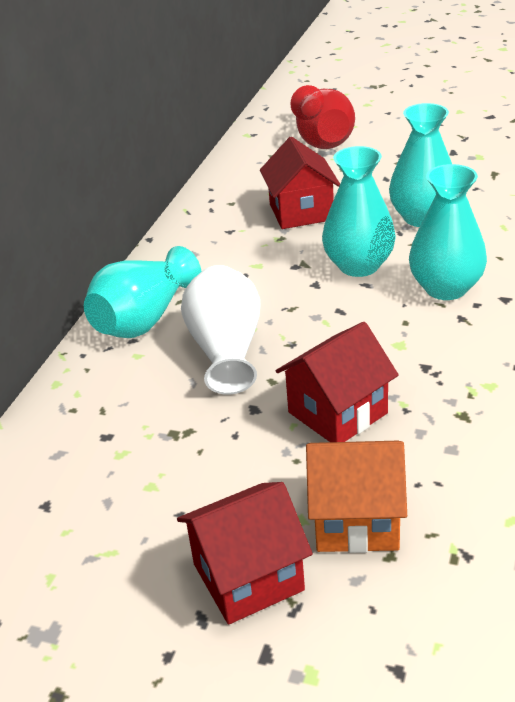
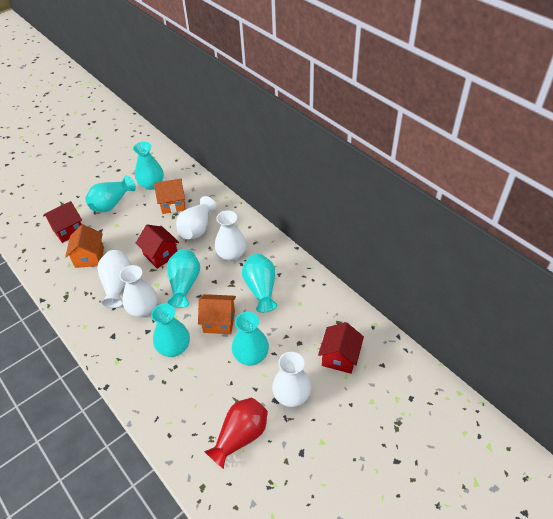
orange house: 1 -> 3
turquoise vase: 4 -> 6
white vase: 1 -> 5

